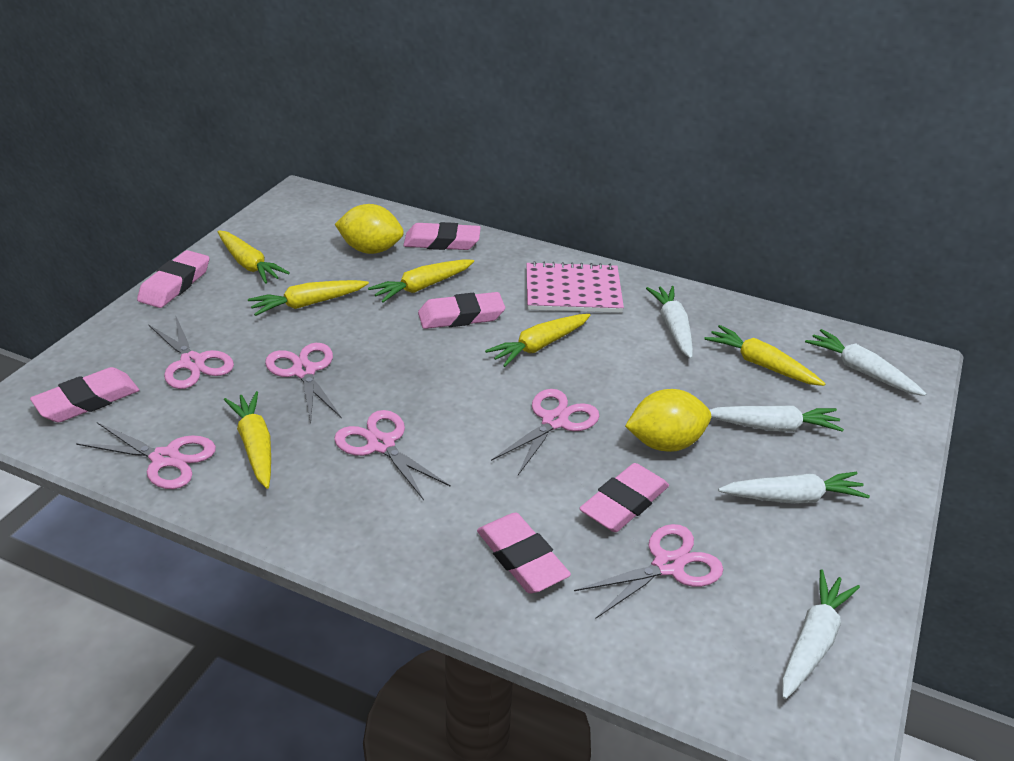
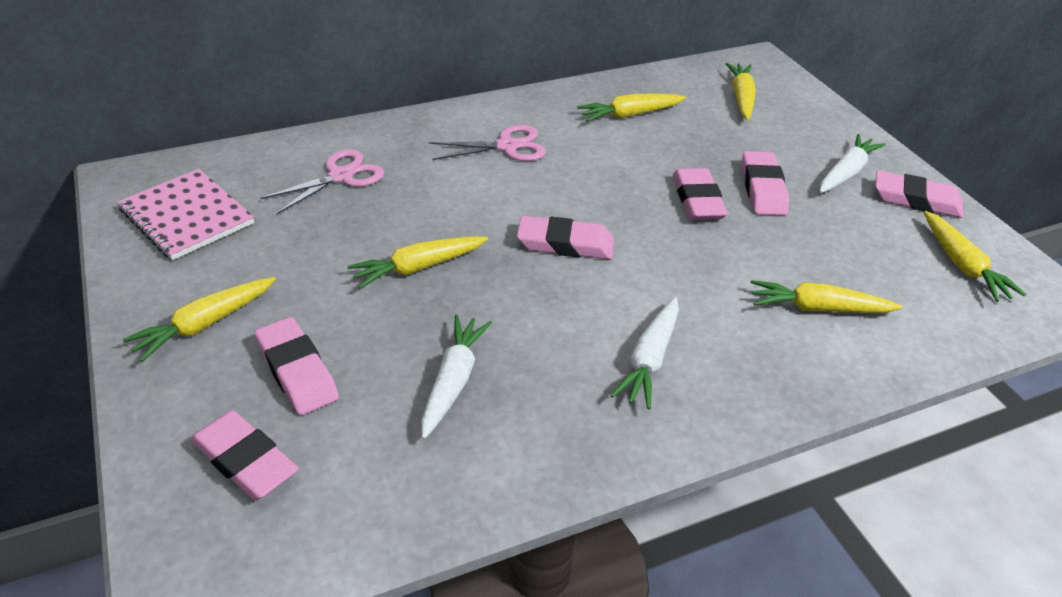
pink scissors: 6 -> 2
white carrot: 5 -> 3
yellow lemon: 2 -> 0

